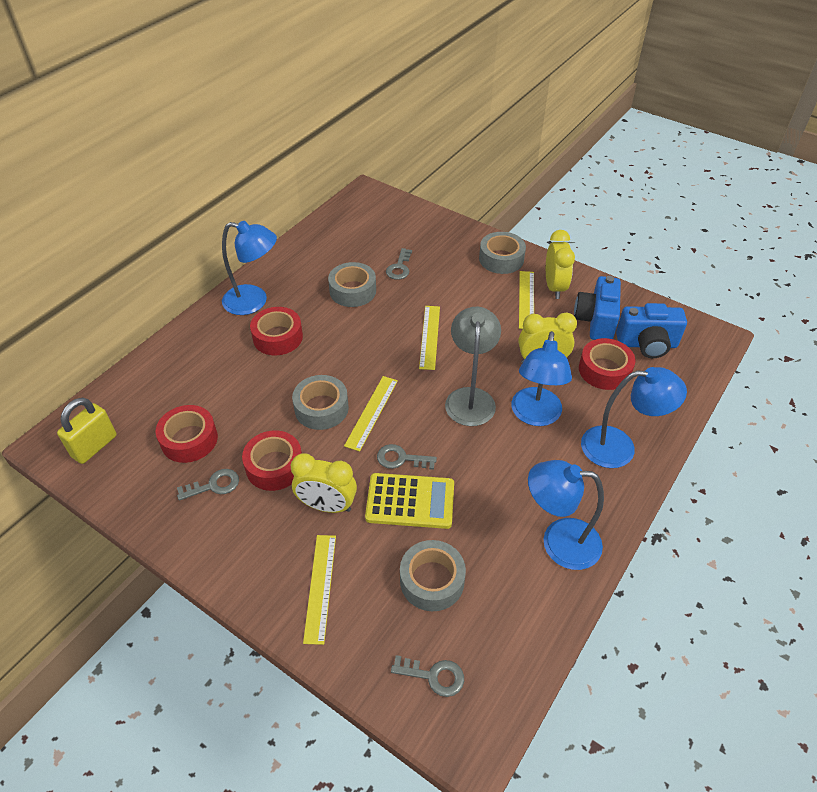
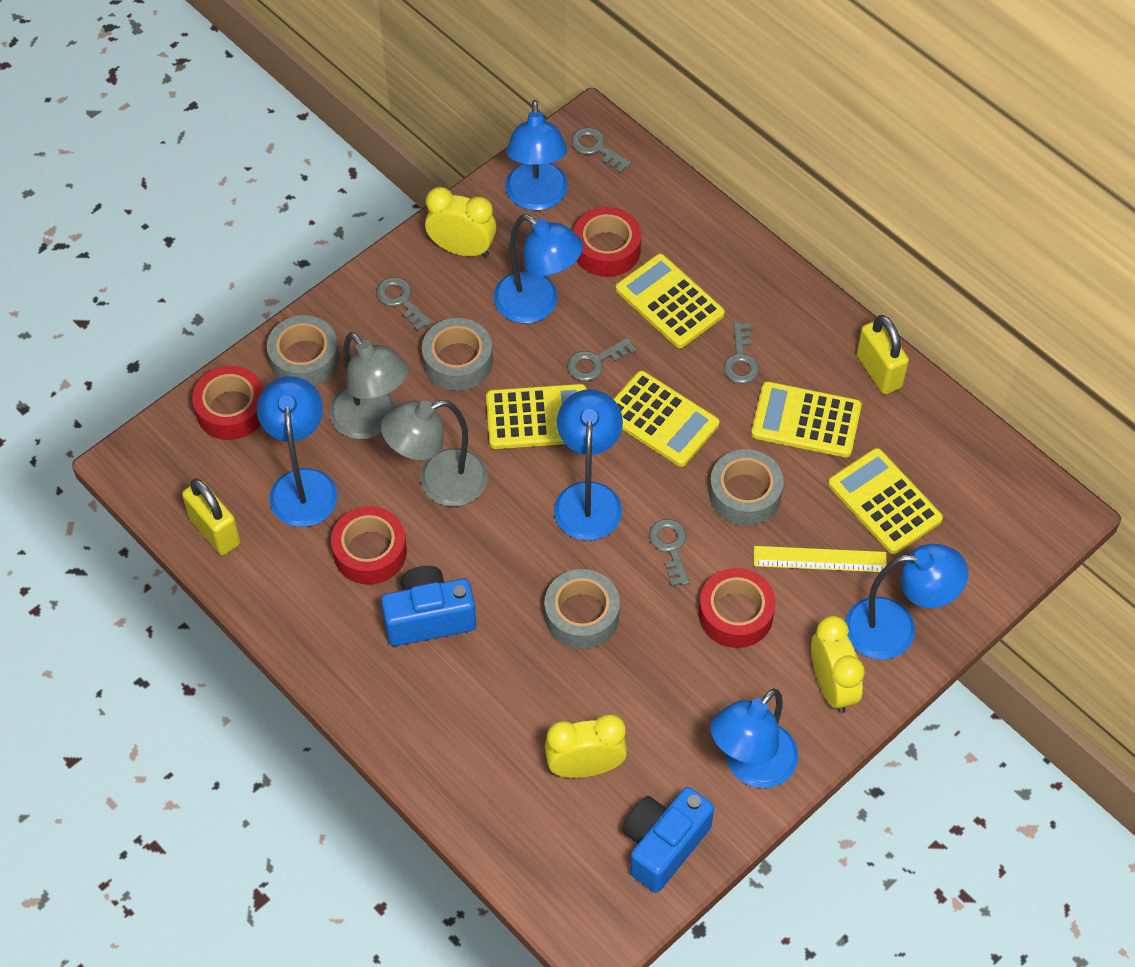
blue lamp: 4 -> 6
grey key: 4 -> 5
grey lamp: 1 -> 2
yellow calculator: 1 -> 5
yellow padlock: 1 -> 2
yellow ruler: 4 -> 1

